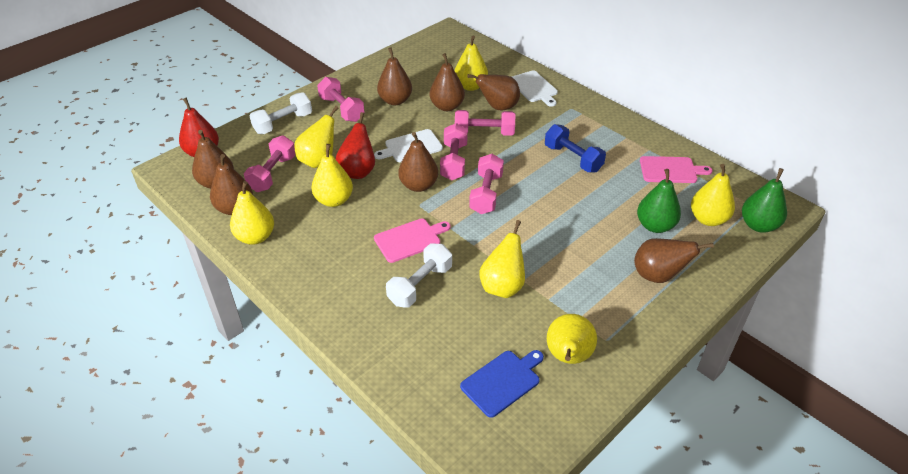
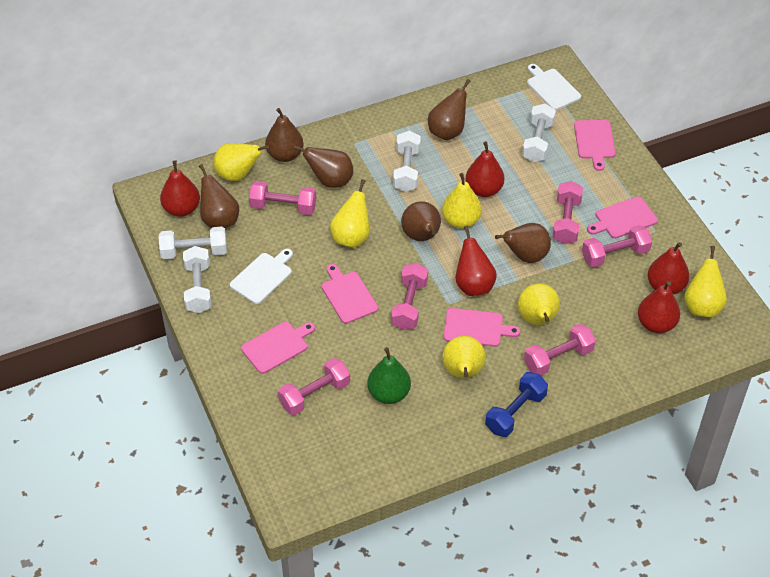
blue cutting board: 1 -> 0
brown pear: 7 -> 6
green pear: 2 -> 1
pink cutting board: 2 -> 5
pink dumbbell: 5 -> 6
red pear: 2 -> 5
white dumbbell: 2 -> 4
yellow pear: 7 -> 6

